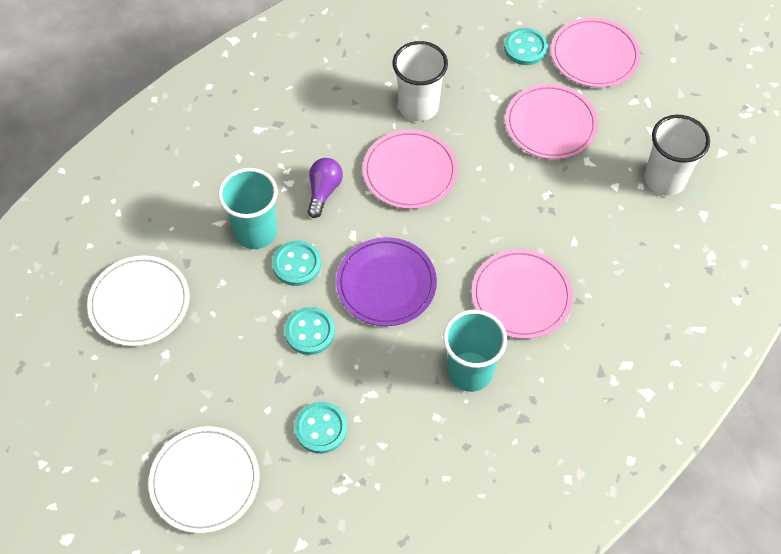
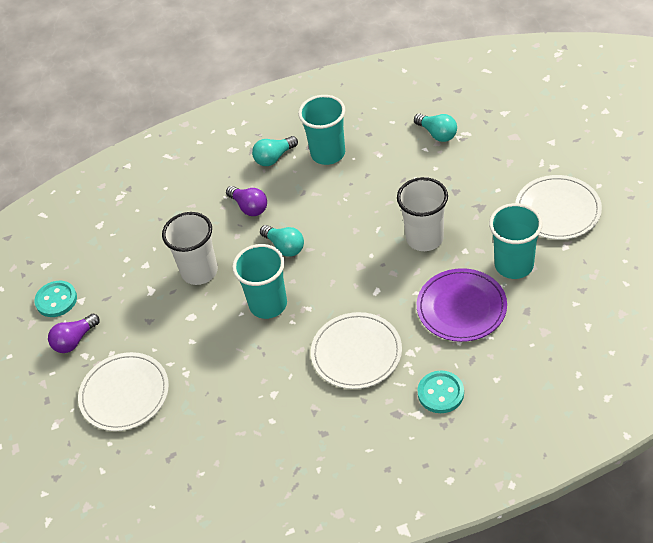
pink plate: 4 -> 0
purple light bulb: 1 -> 2
turquoise button: 4 -> 2
turquoise cup: 2 -> 3
turquoise light bulb: 0 -> 3
white plate: 2 -> 3

